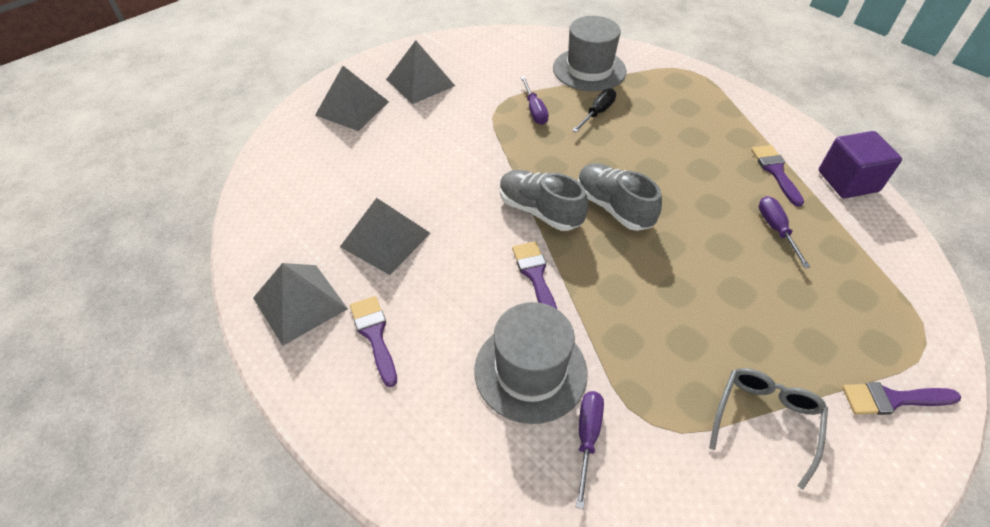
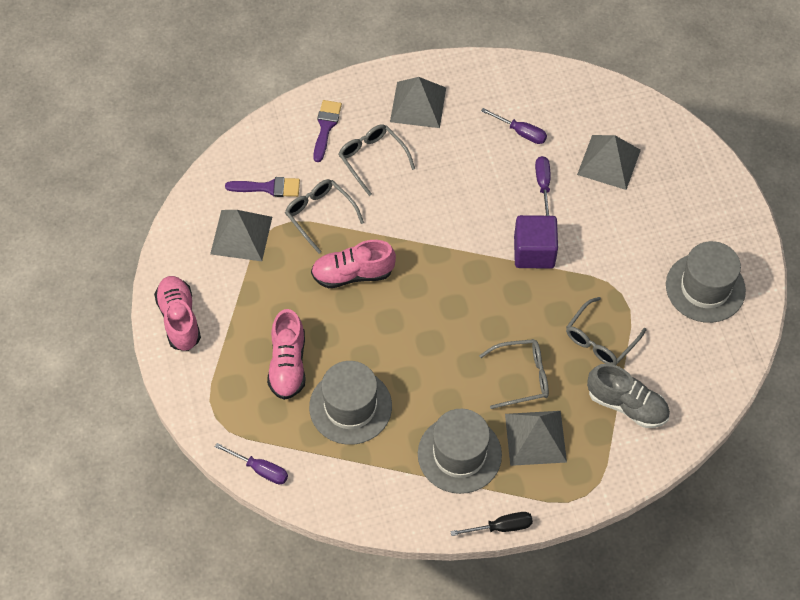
grey glasses: 1 -> 4
grey hat: 2 -> 3
grey shoe: 2 -> 1
pink shoe: 0 -> 3
purple brush: 4 -> 2

